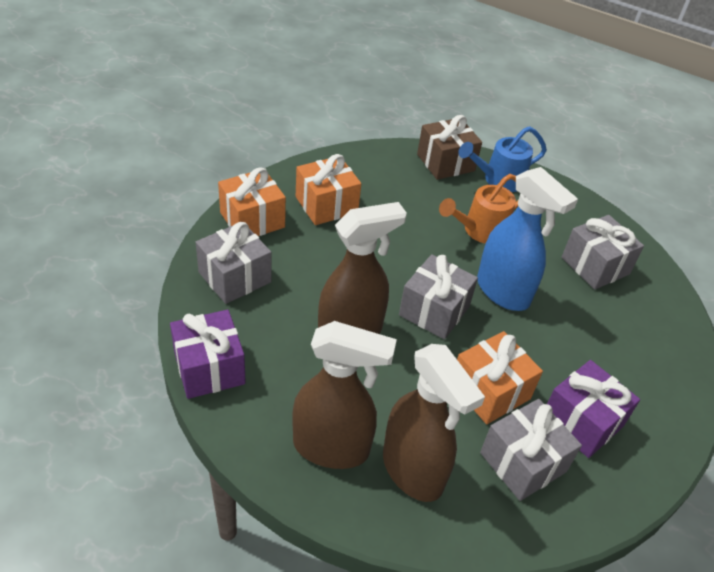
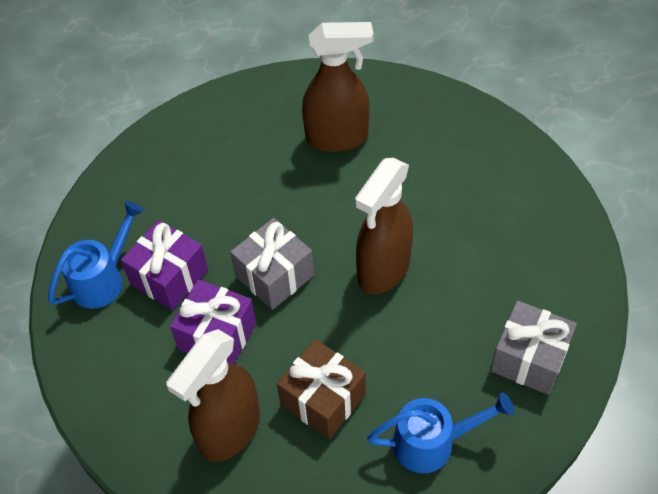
blue spray bottle: 1 -> 0
blue watering can: 1 -> 2
grey gift: 4 -> 2
orange gift: 3 -> 0
orange watering can: 1 -> 0

